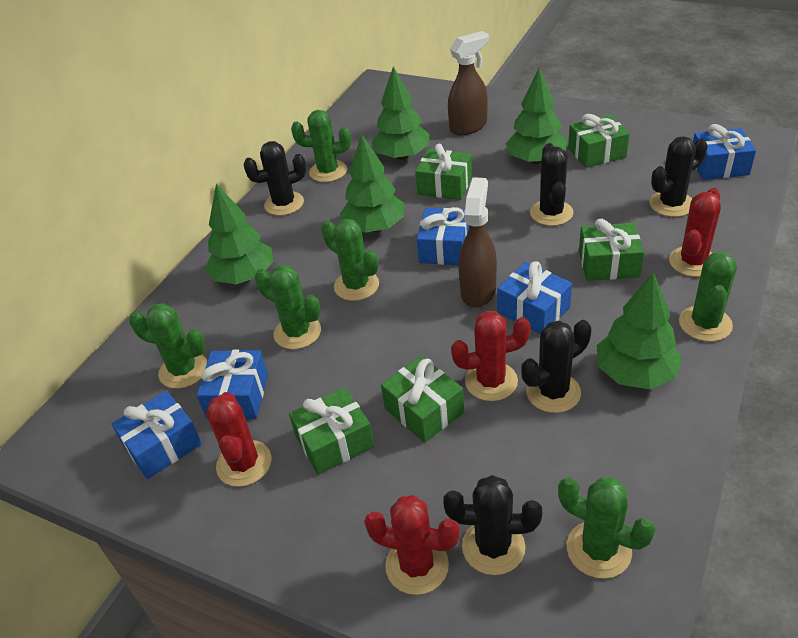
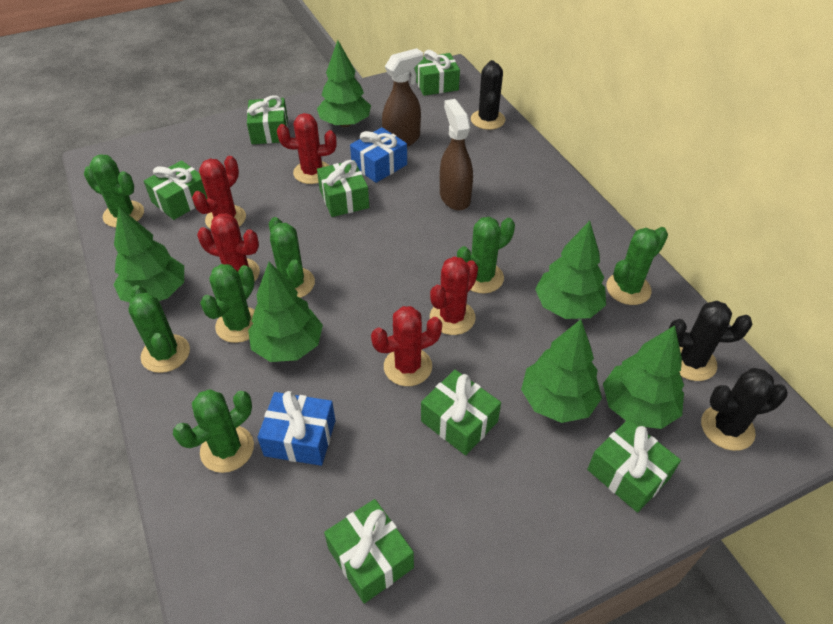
black cactus: 5 -> 3
blue gift: 5 -> 2
green cactus: 6 -> 7
green gift: 5 -> 7
green tree: 5 -> 6
red cactus: 4 -> 5

